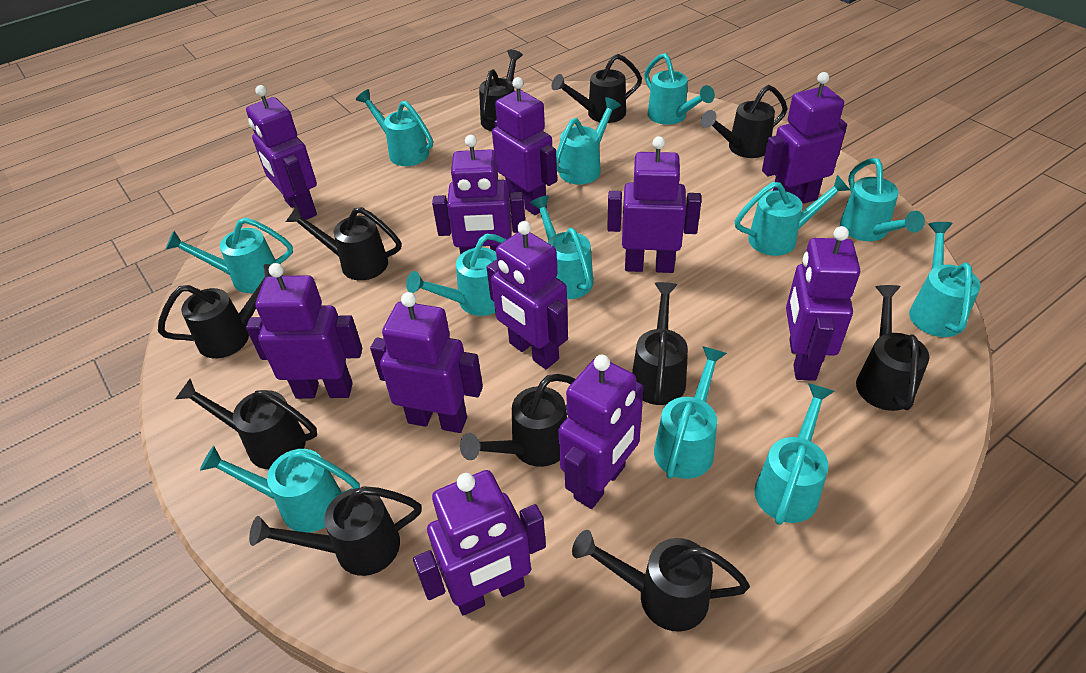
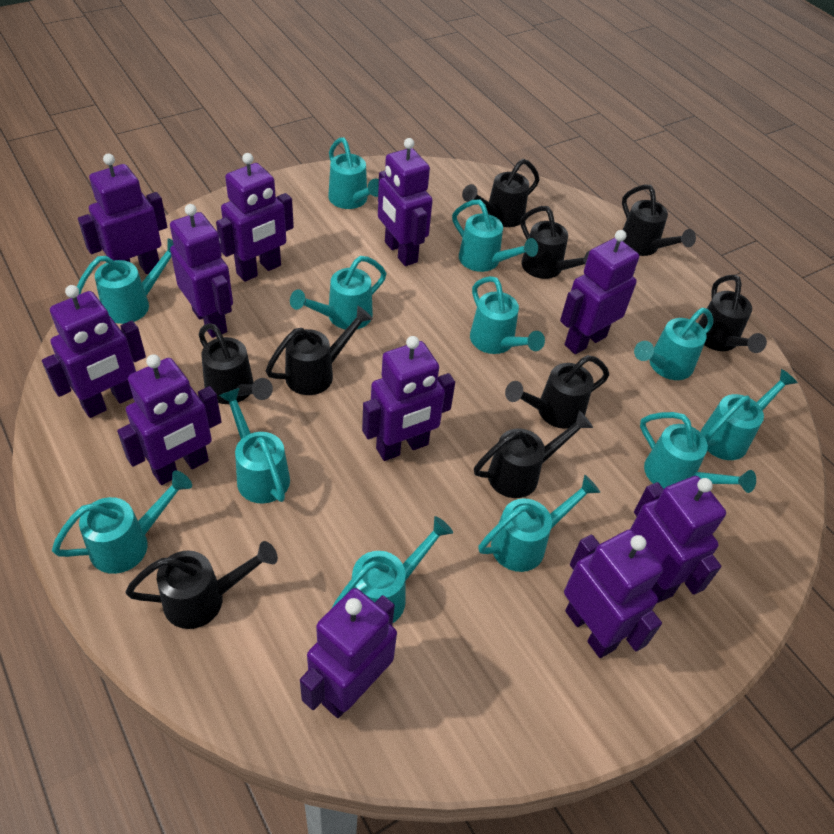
black watering can: 11 -> 9

